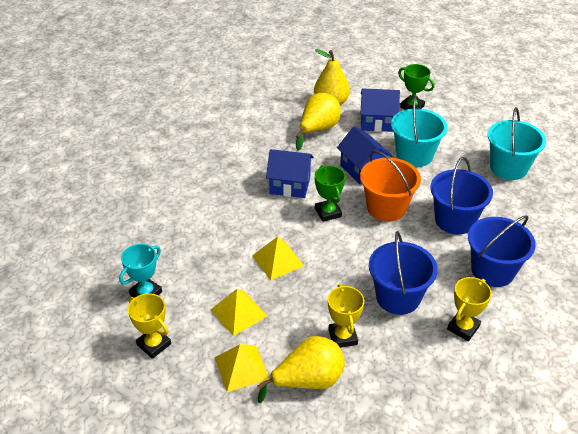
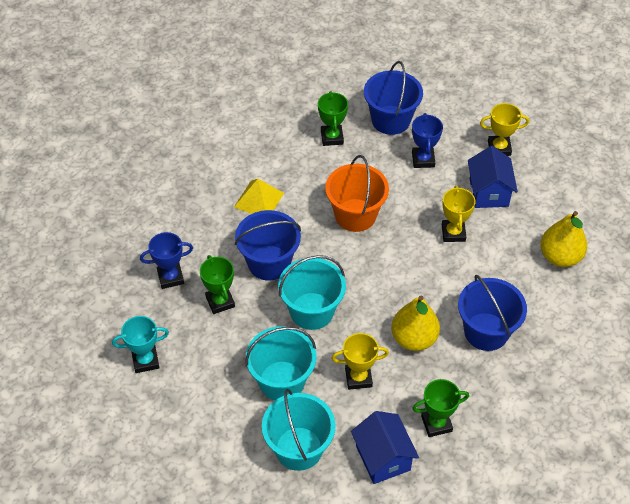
blue house: 3 -> 2
blue trophy: 0 -> 2
green trophy: 2 -> 3
turquoise bucket: 2 -> 3
yellow pear: 3 -> 2
yellow pyramid: 3 -> 1

